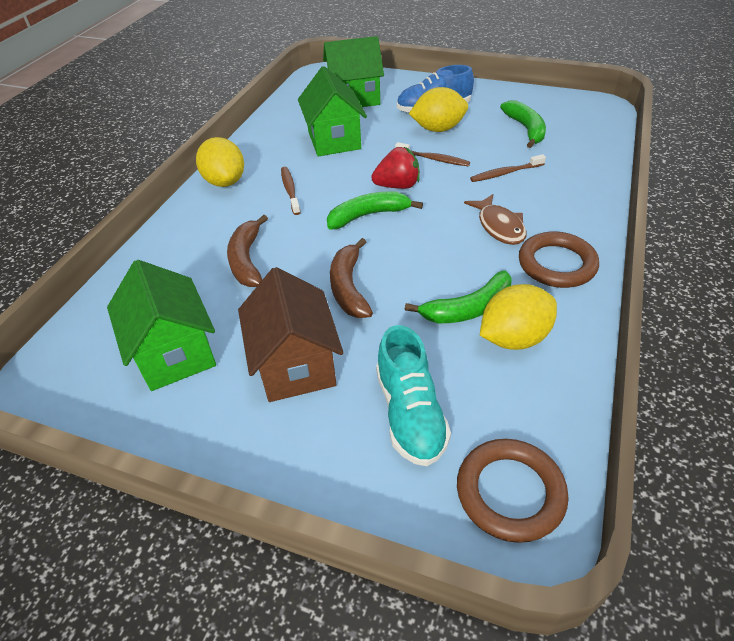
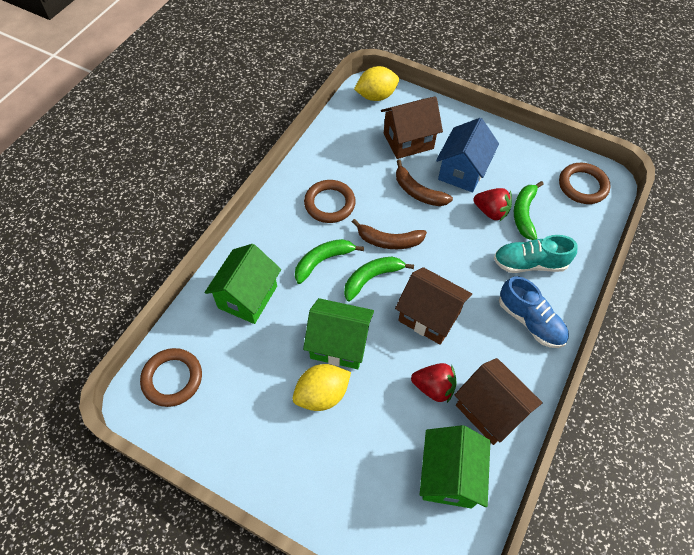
blue house: 0 -> 1
brown fish: 1 -> 0
brown house: 1 -> 3
brown ring: 2 -> 3
brown toothbrush: 3 -> 0
red strawberry: 1 -> 2
yellow lemon: 3 -> 2

